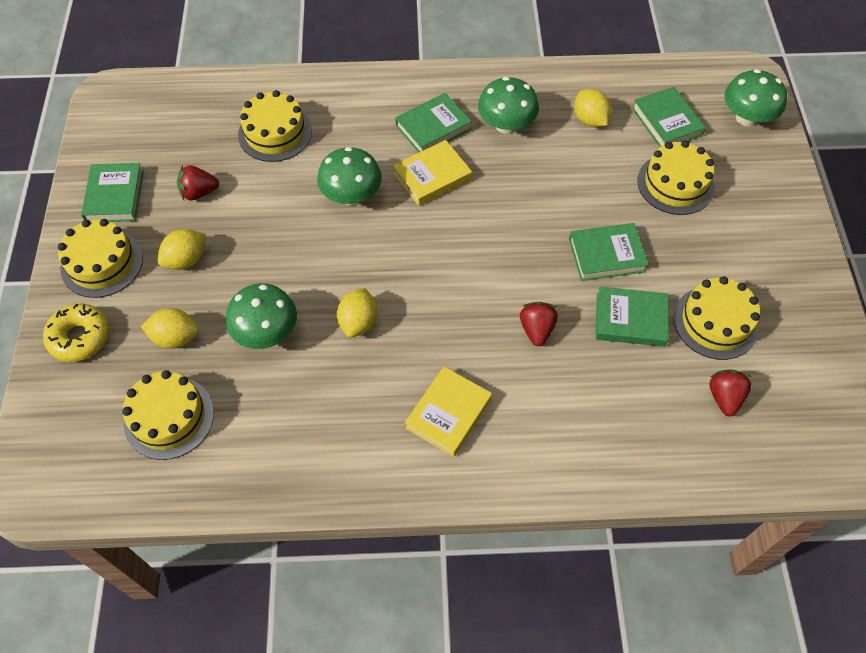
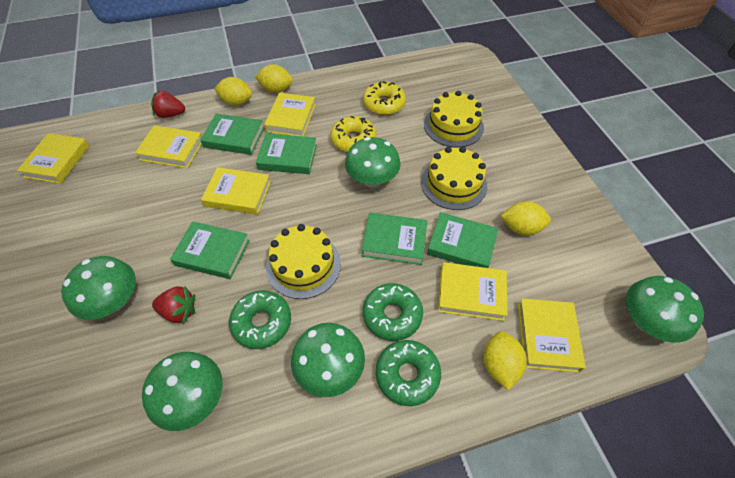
green donut: 0 -> 3
green mushroom: 4 -> 5
red strawberry: 3 -> 2
yellow book: 2 -> 6
yellow cake: 5 -> 3
yellow donut: 1 -> 2

